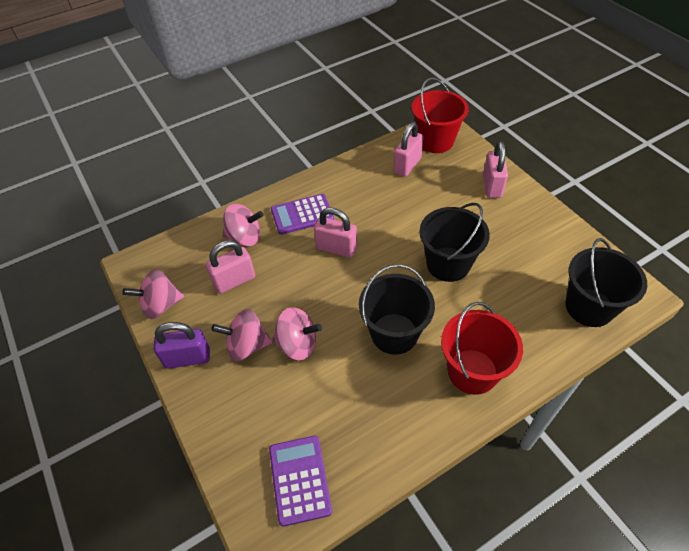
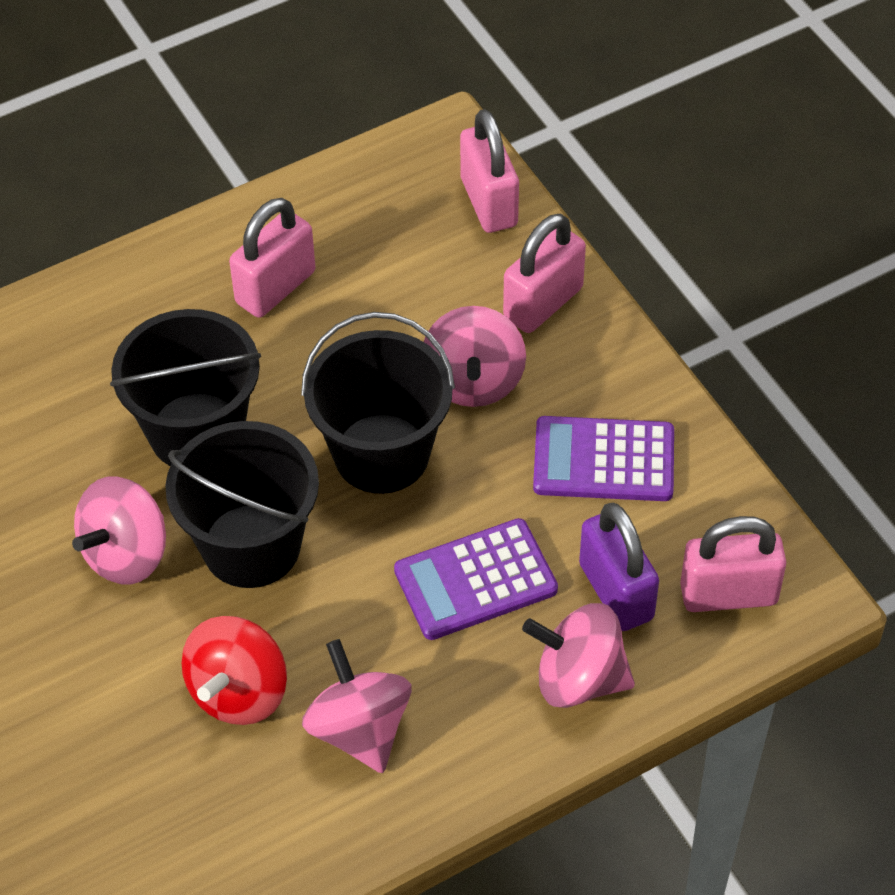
red bucket: 2 -> 0
red spinning top: 0 -> 1

